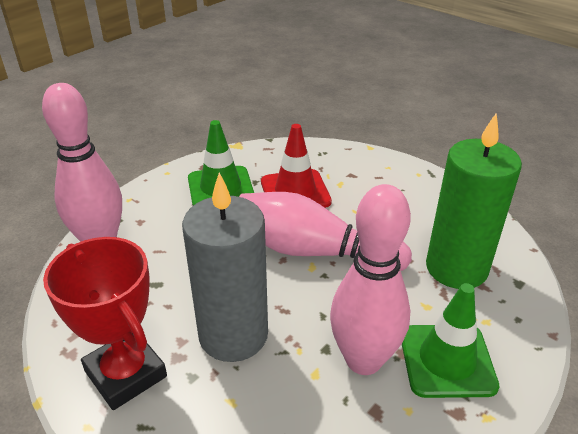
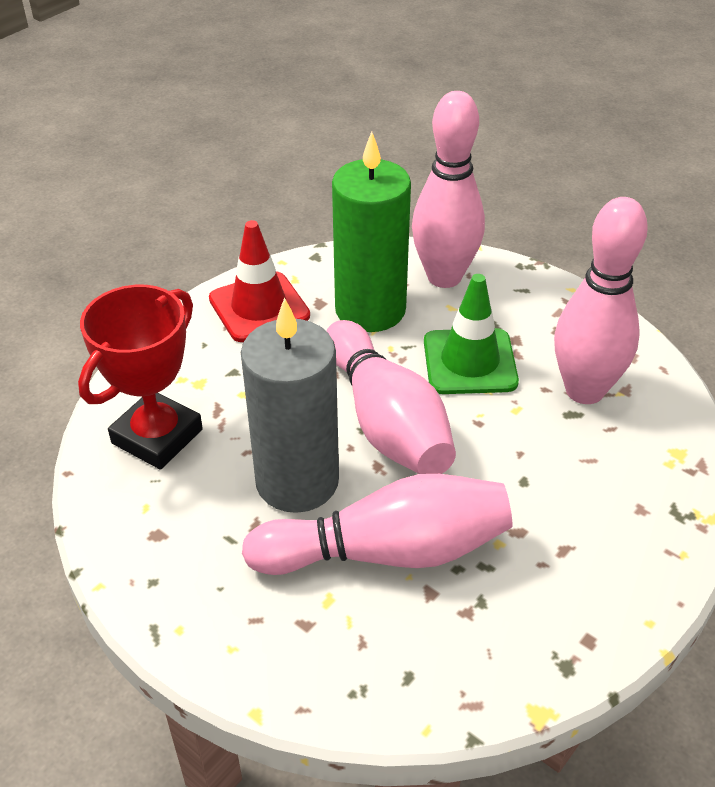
green traffic cone: 2 -> 1
pink bowling pin: 3 -> 4

